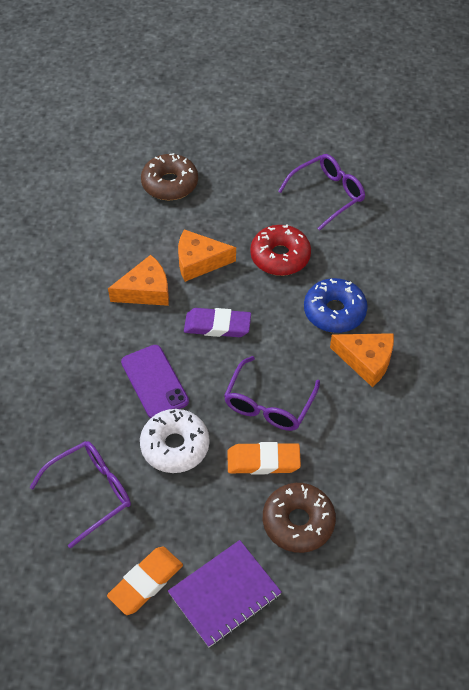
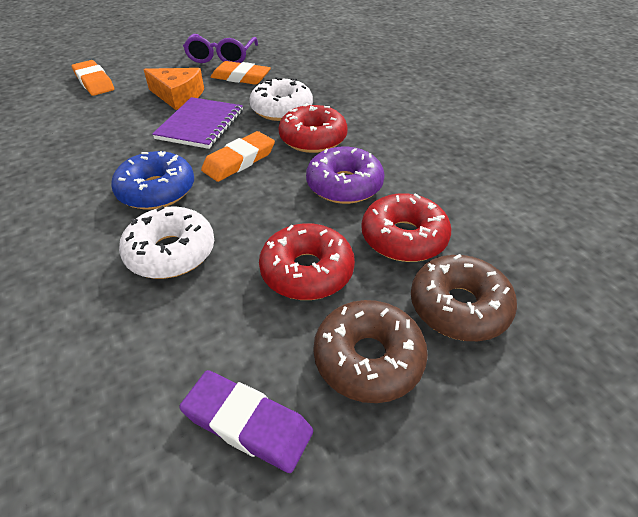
orange cheese: 3 -> 1
orange eraser: 2 -> 3
purple donut: 0 -> 1
purple glasses: 3 -> 1
purple phone: 1 -> 0
red donut: 1 -> 3
white donut: 1 -> 2

